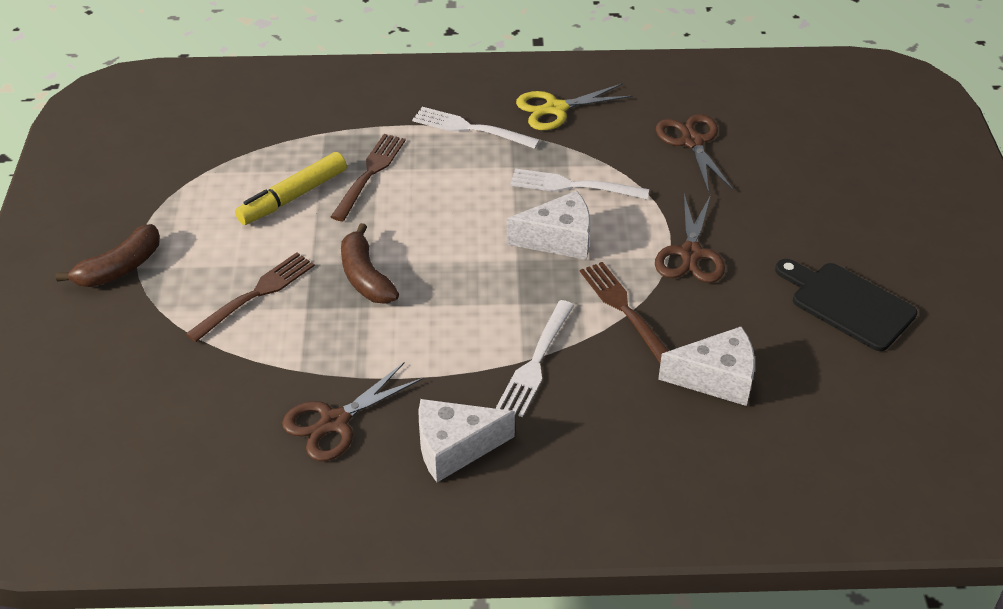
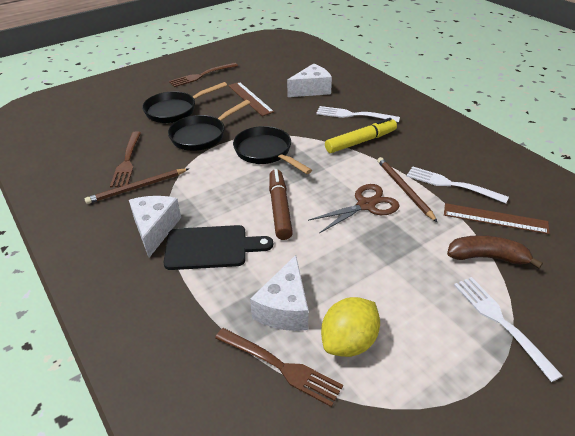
black pan: 0 -> 3
brown banana: 2 -> 1
brown marker: 0 -> 1
brown pencil: 0 -> 2
brown ruler: 0 -> 2
brown scissors: 3 -> 1
yellow lemon: 0 -> 1
yellow scissors: 1 -> 0

